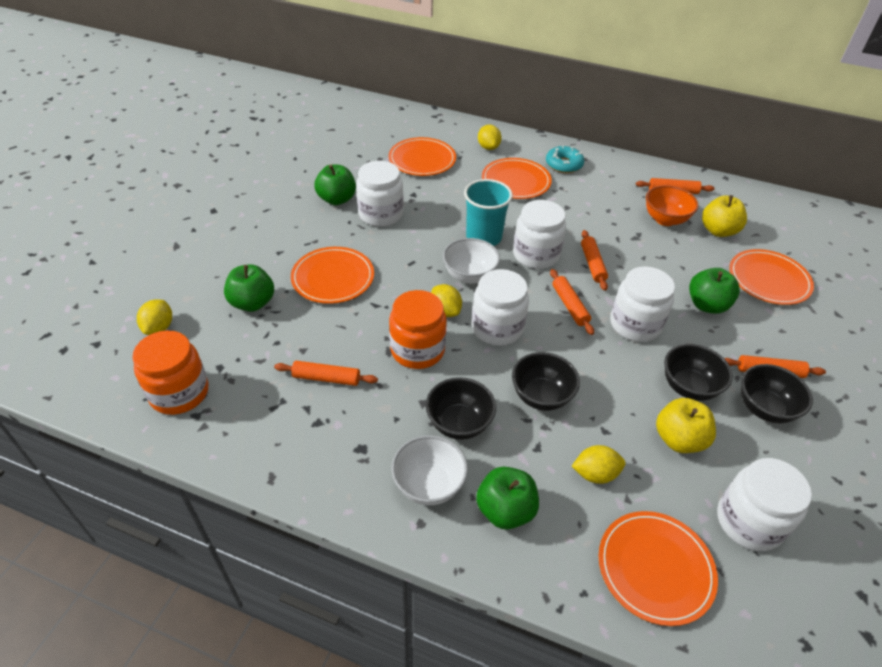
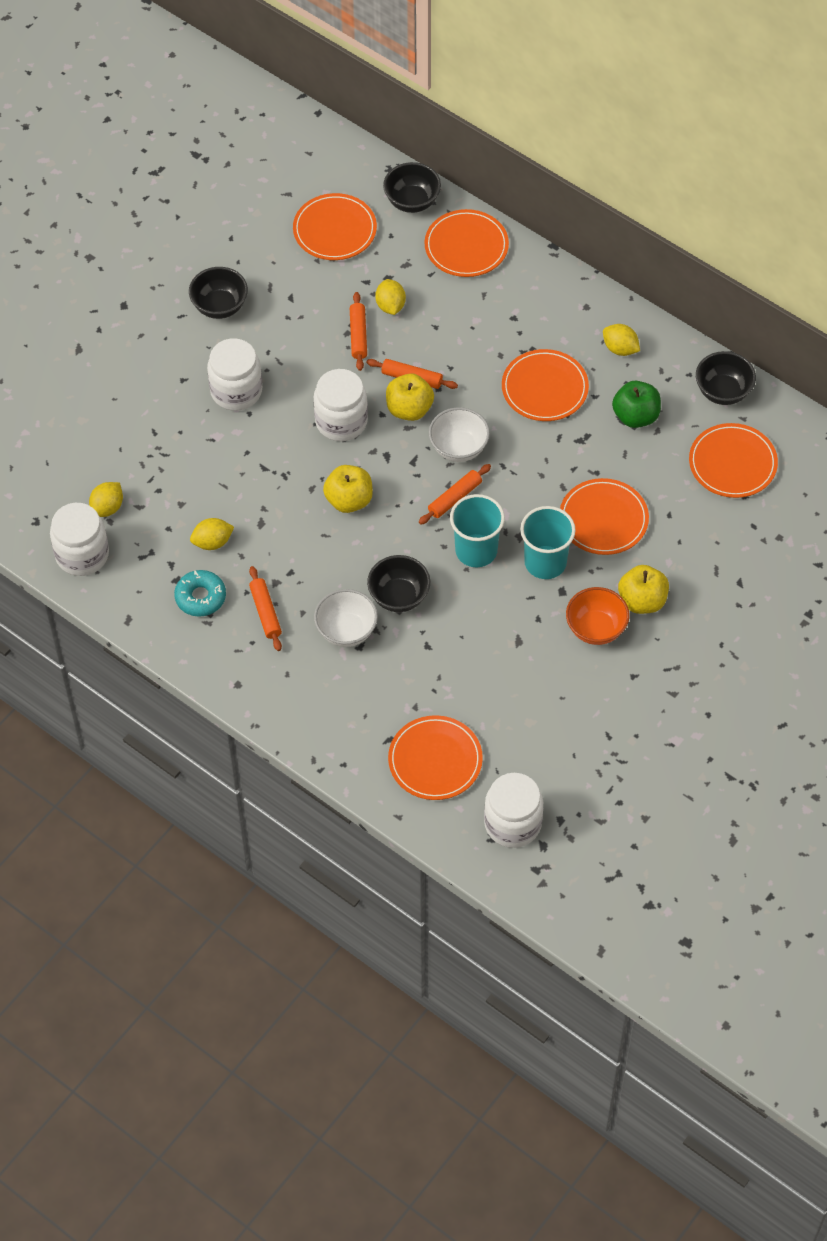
green apple: 4 -> 1
orange jar: 2 -> 0
orange plate: 5 -> 6
orange rolling pin: 5 -> 4
turquoise cup: 1 -> 2
white jar: 5 -> 4
yellow apple: 2 -> 3

